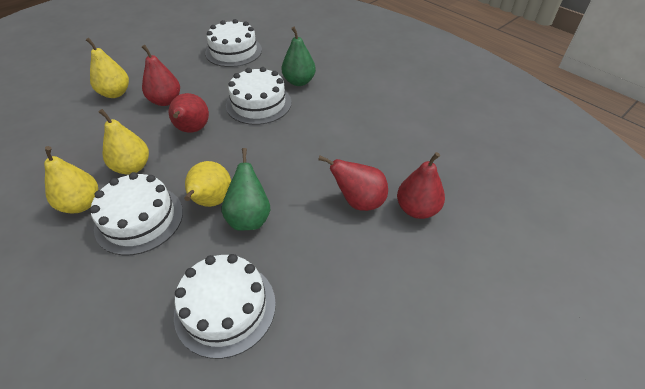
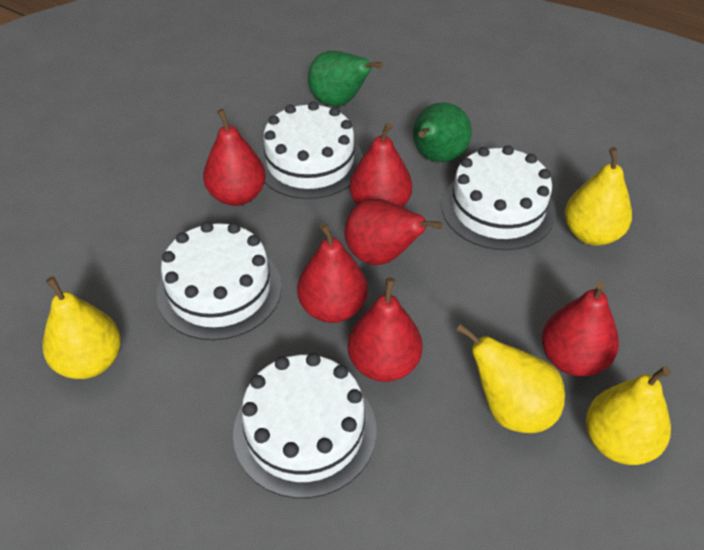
red pear: 4 -> 6

